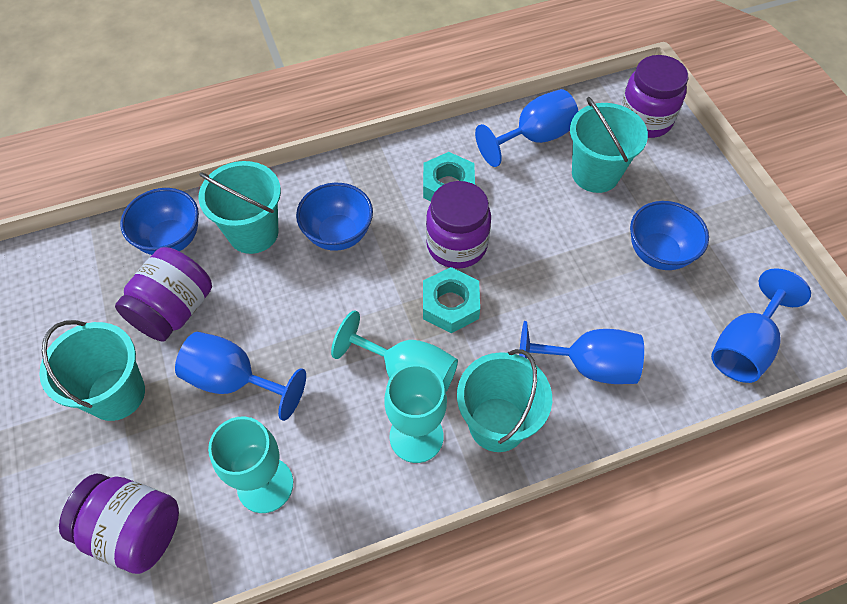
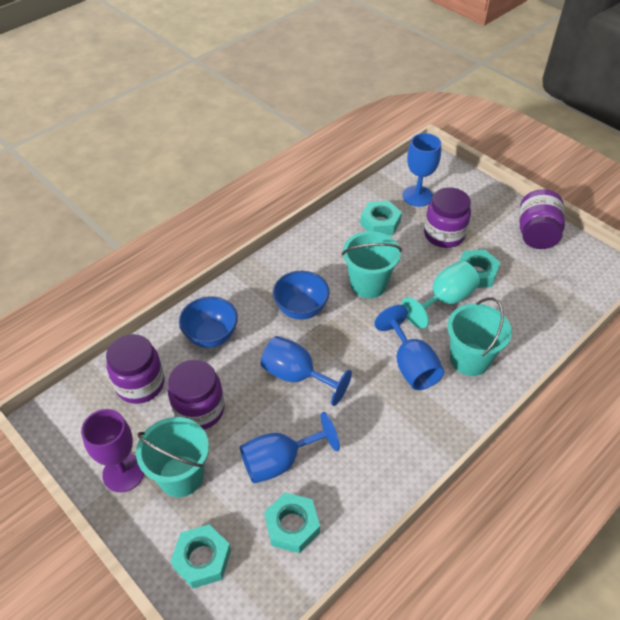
blue bowl: 3 -> 2
purple goblet: 0 -> 1
turquoise bucket: 4 -> 3
turquoise goblet: 3 -> 1
turquoise nut: 2 -> 4

